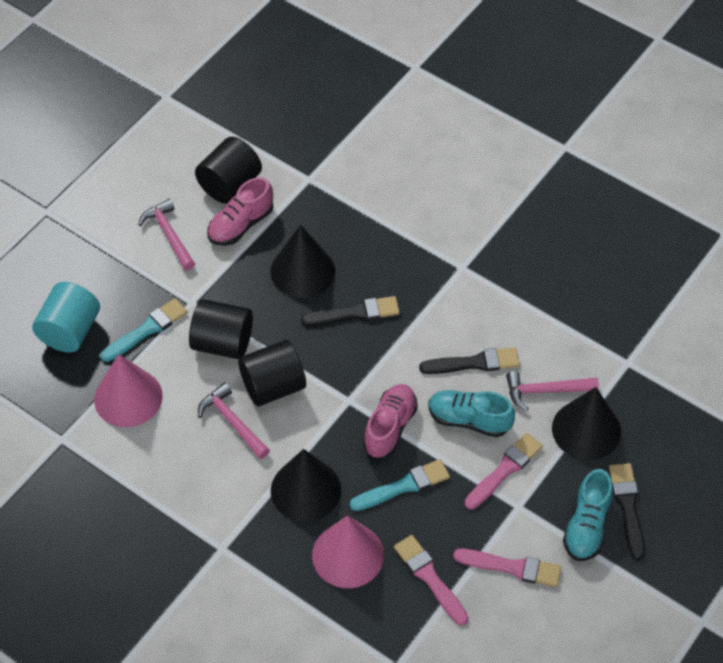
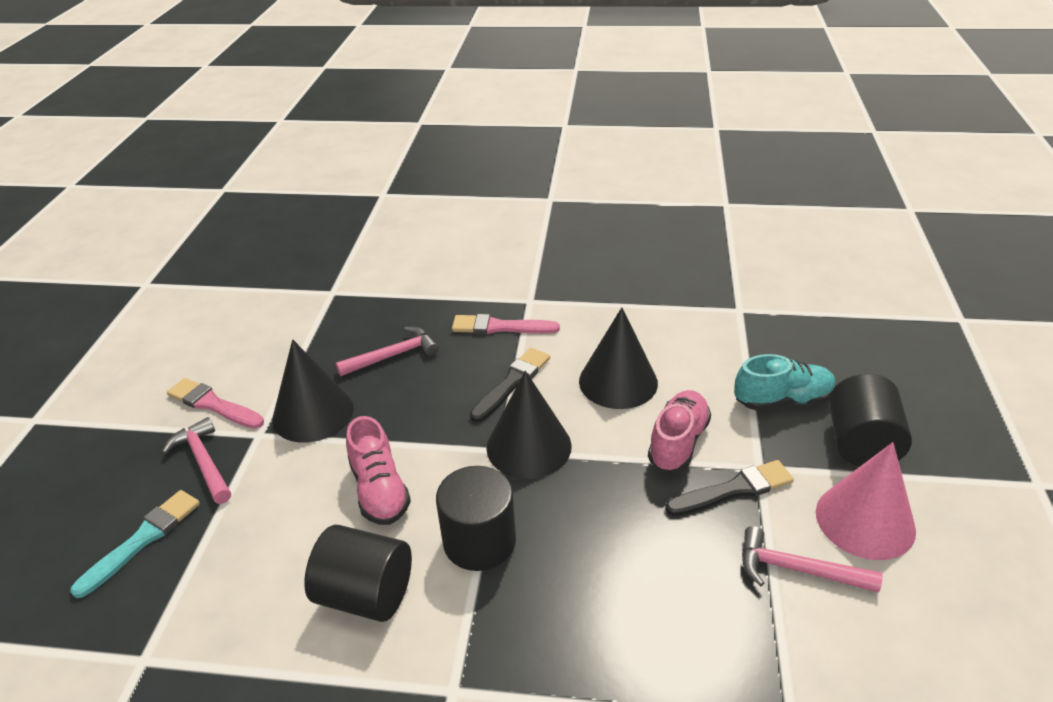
black brush: 3 -> 2
pink brush: 3 -> 2
pink cone: 2 -> 1
turquoise brush: 2 -> 1
turquoise cylinder: 1 -> 0
turquoise shoe: 2 -> 1

